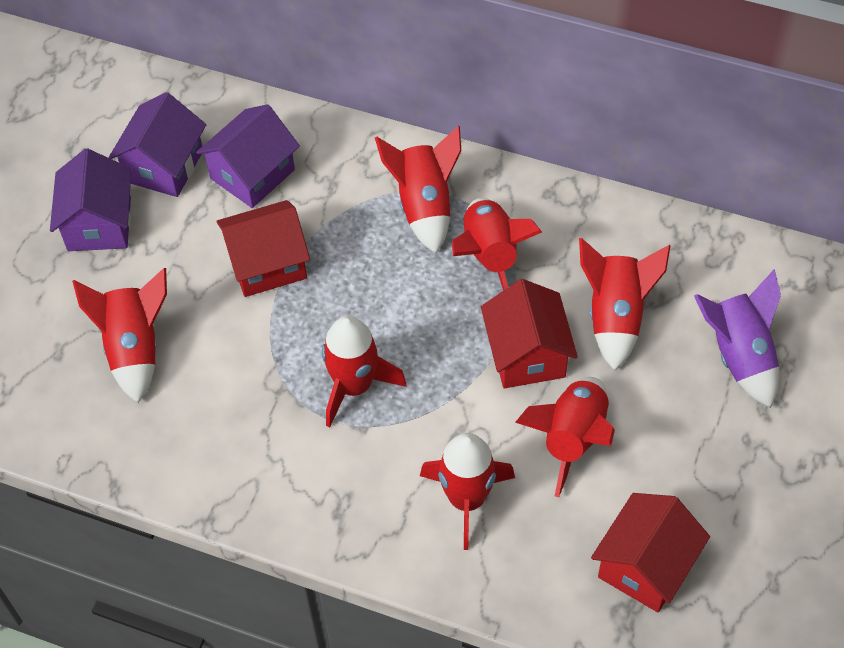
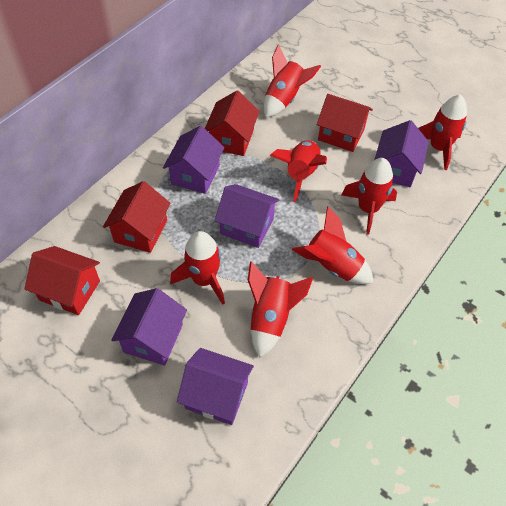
purple house: 3 -> 5
purple rocket: 1 -> 0
red house: 3 -> 4

